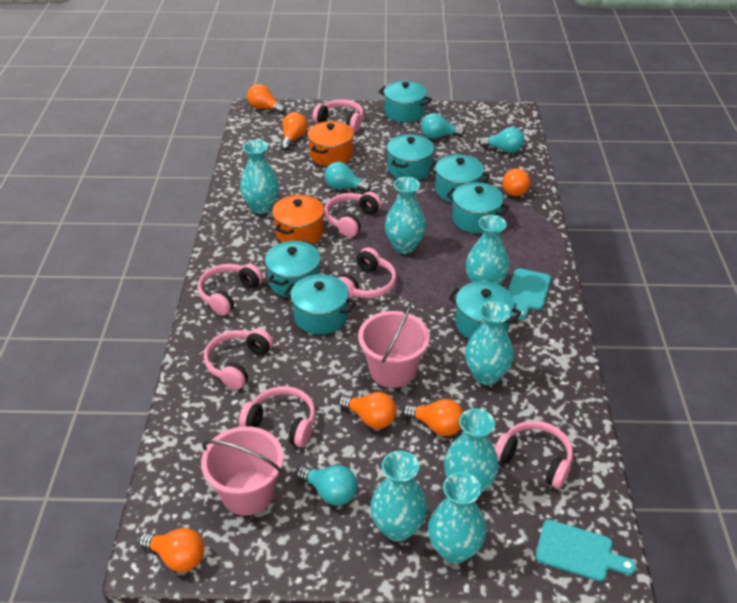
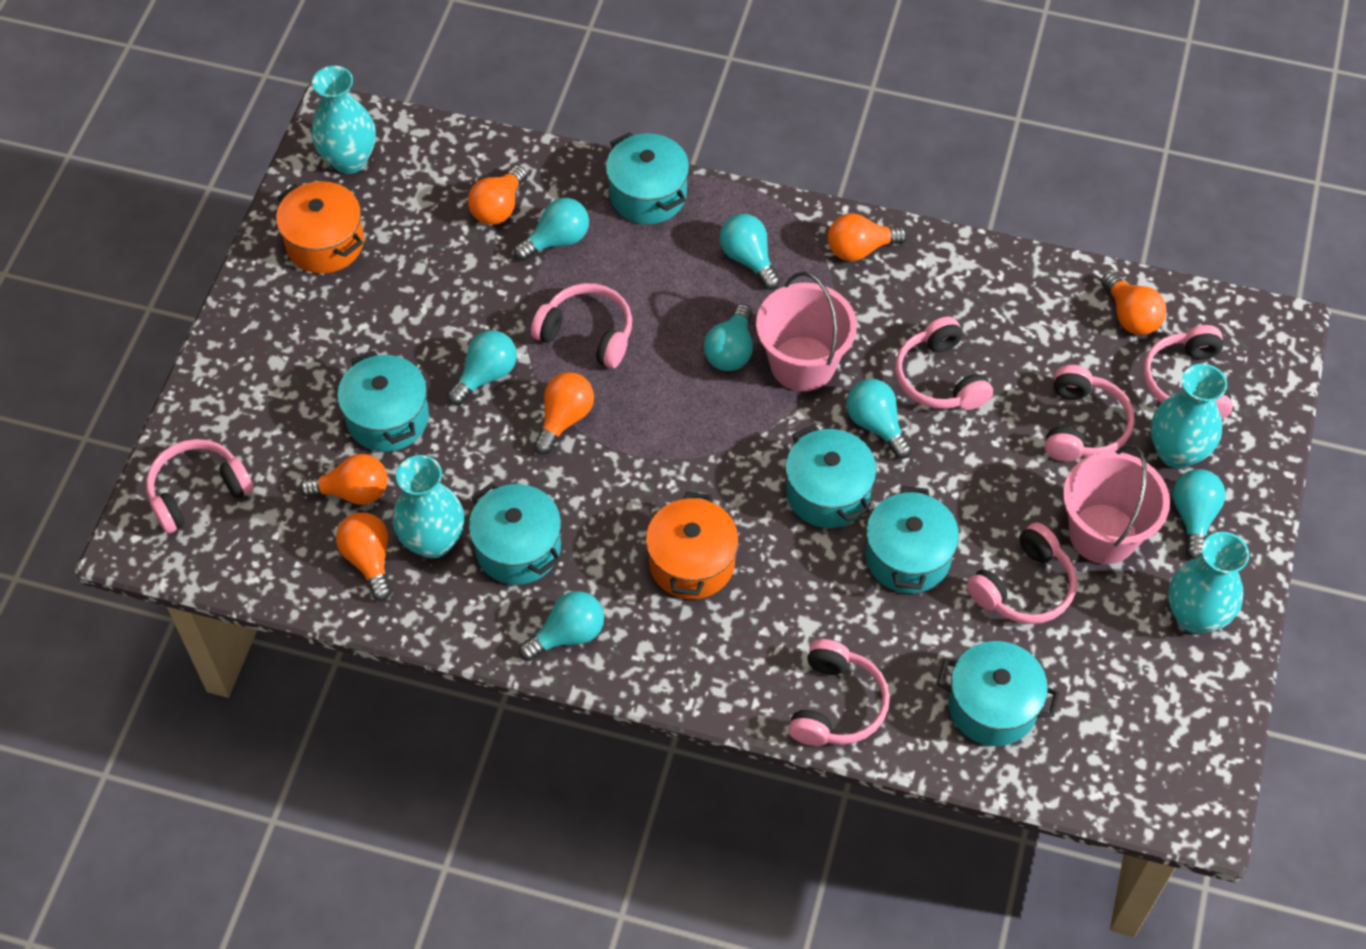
turquoise cutting board: 2 -> 0
turquoise light bulb: 4 -> 7
turquoise pot: 7 -> 6
turquoise vase: 7 -> 4

